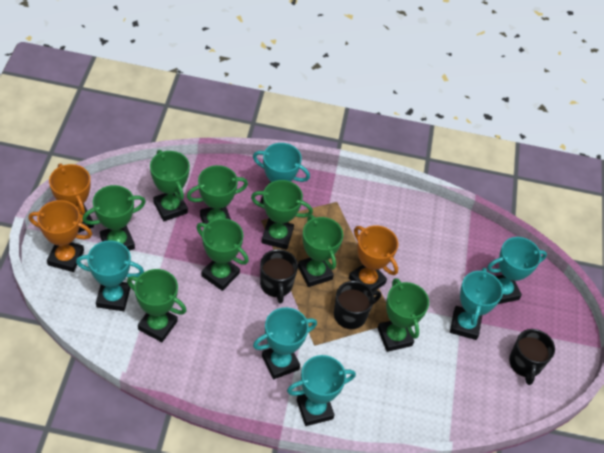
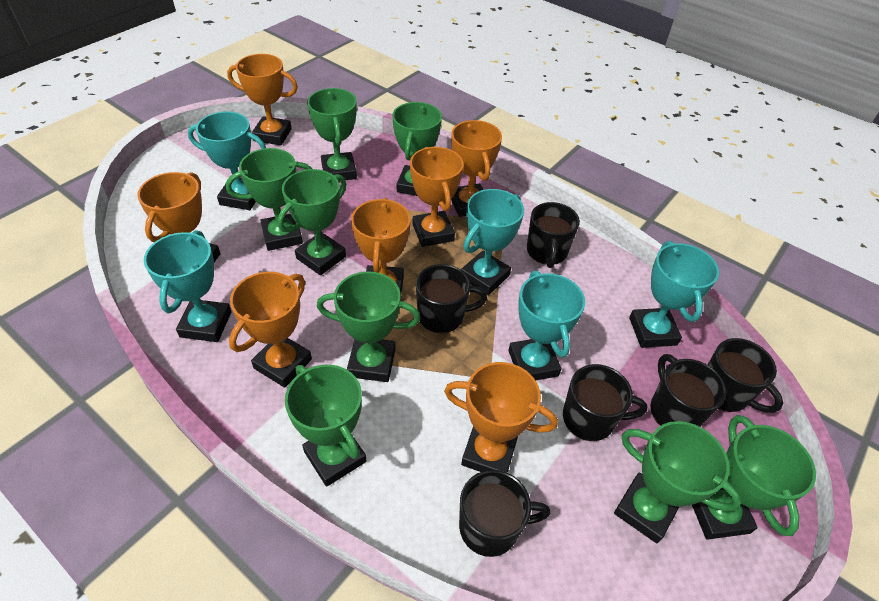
black mug: 3 -> 6
orange trophy: 3 -> 7
turquoise trophy: 6 -> 5

